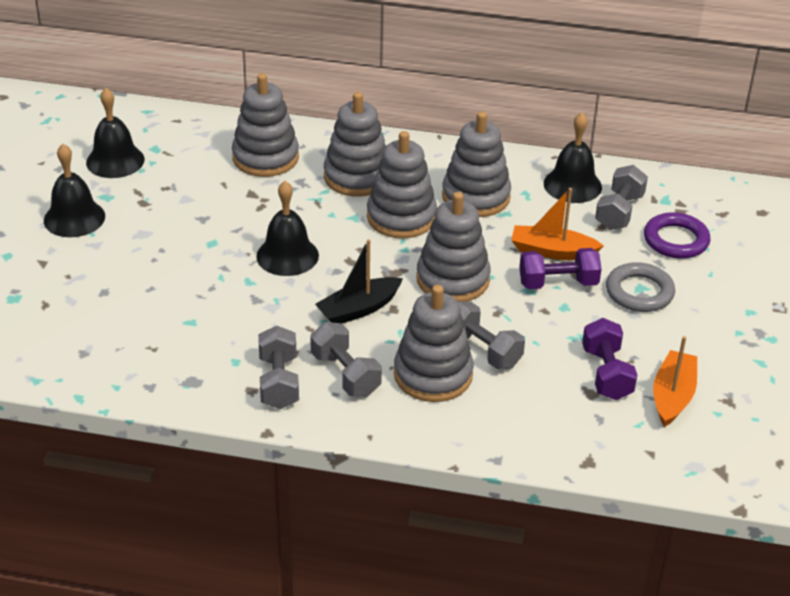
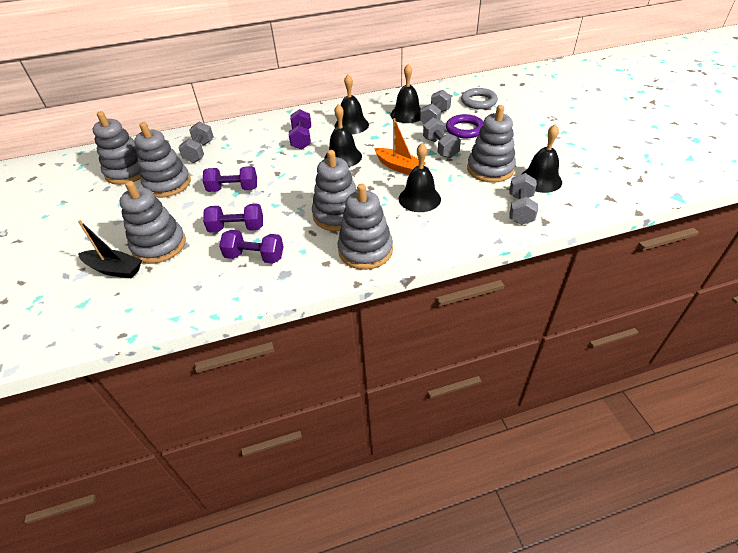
black bell: 4 -> 5
orange boat: 2 -> 1
purple dumbbell: 2 -> 4

